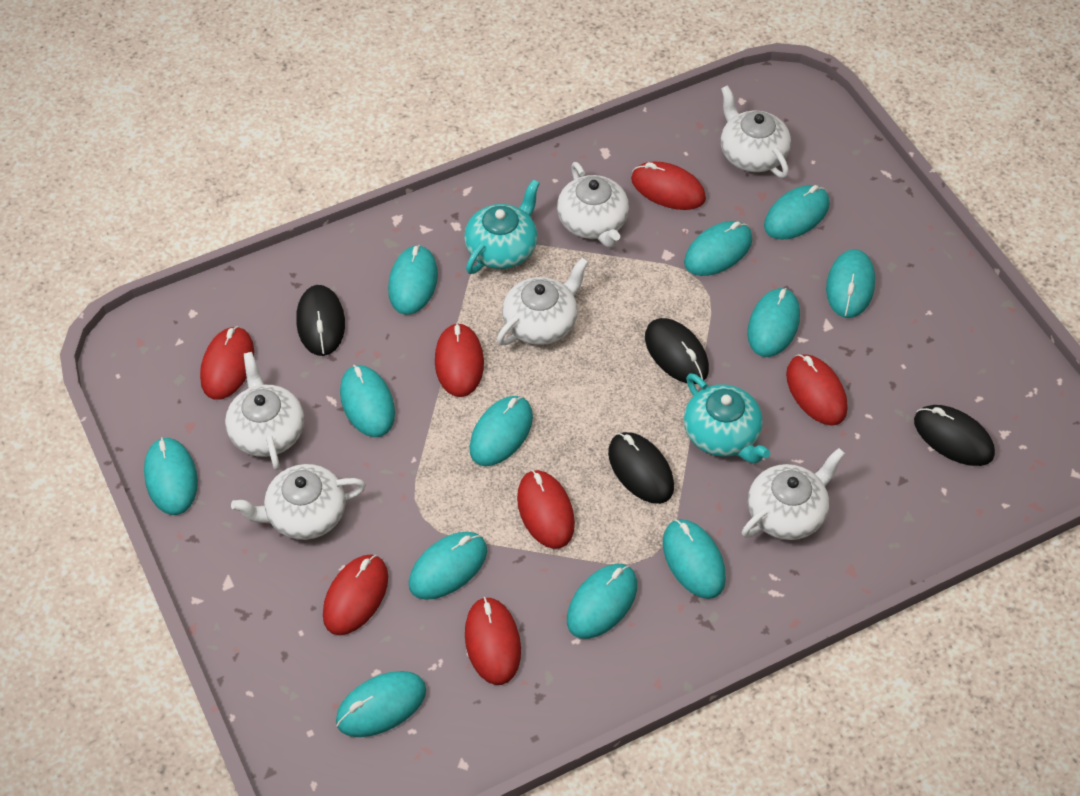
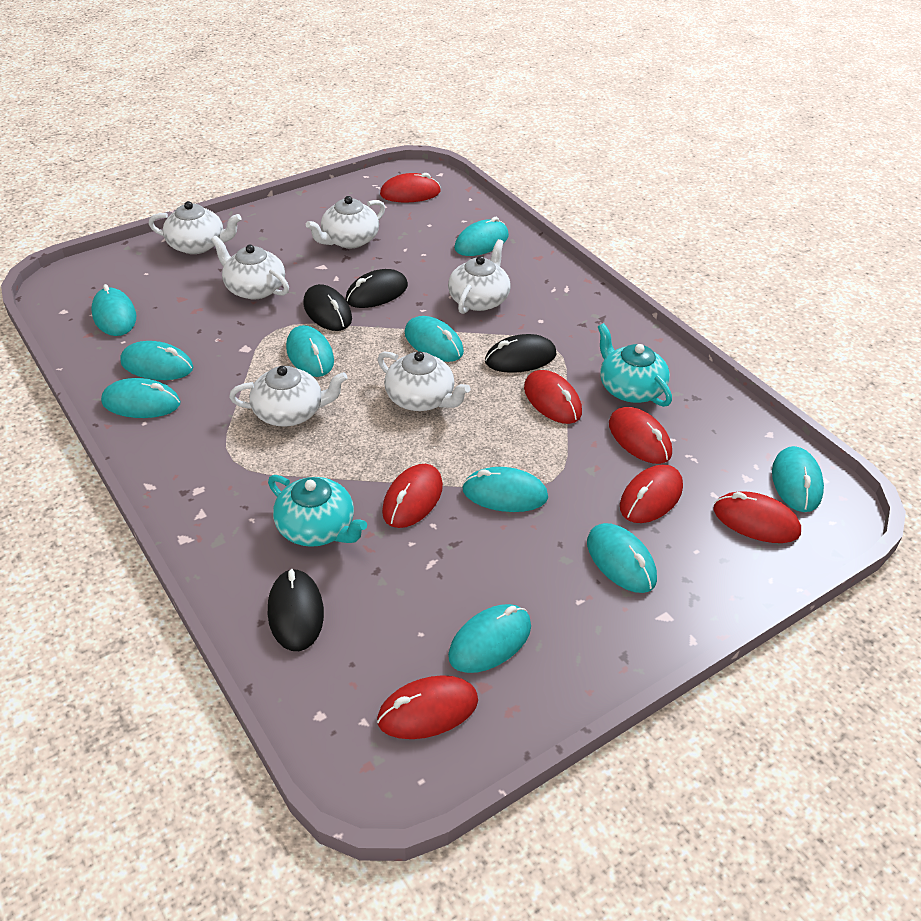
turquoise mouse: 12 -> 10

